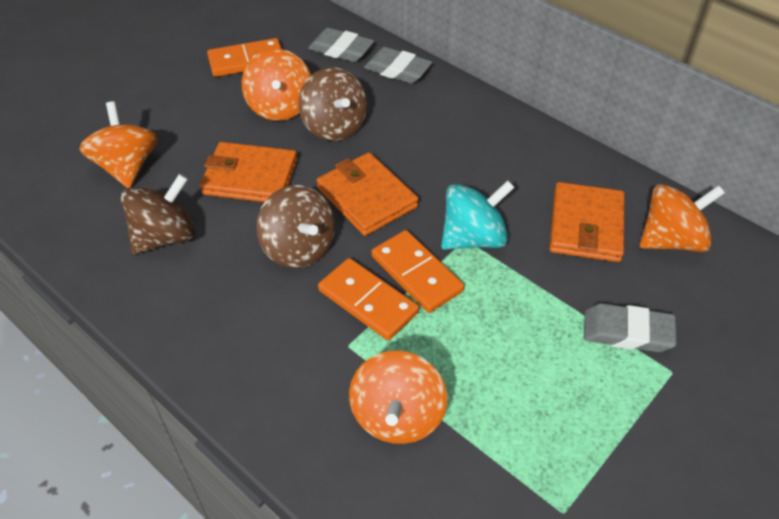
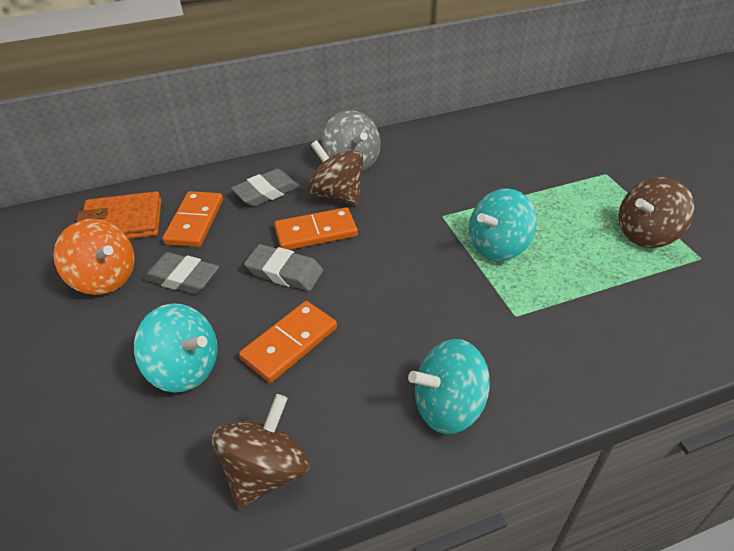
grey spinning top: 0 -> 1
orange spinning top: 4 -> 1
orange wallet: 3 -> 1
turquoise spinning top: 1 -> 3

